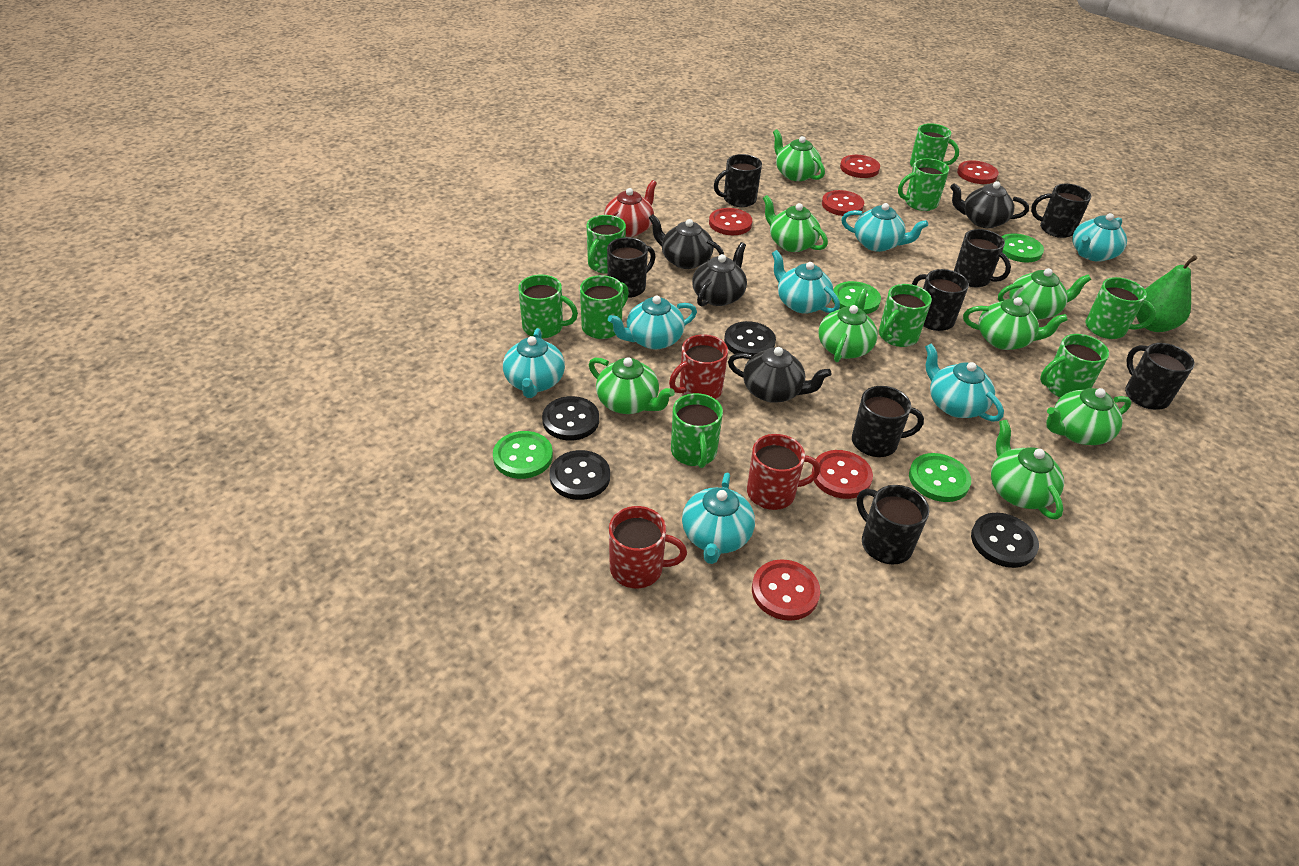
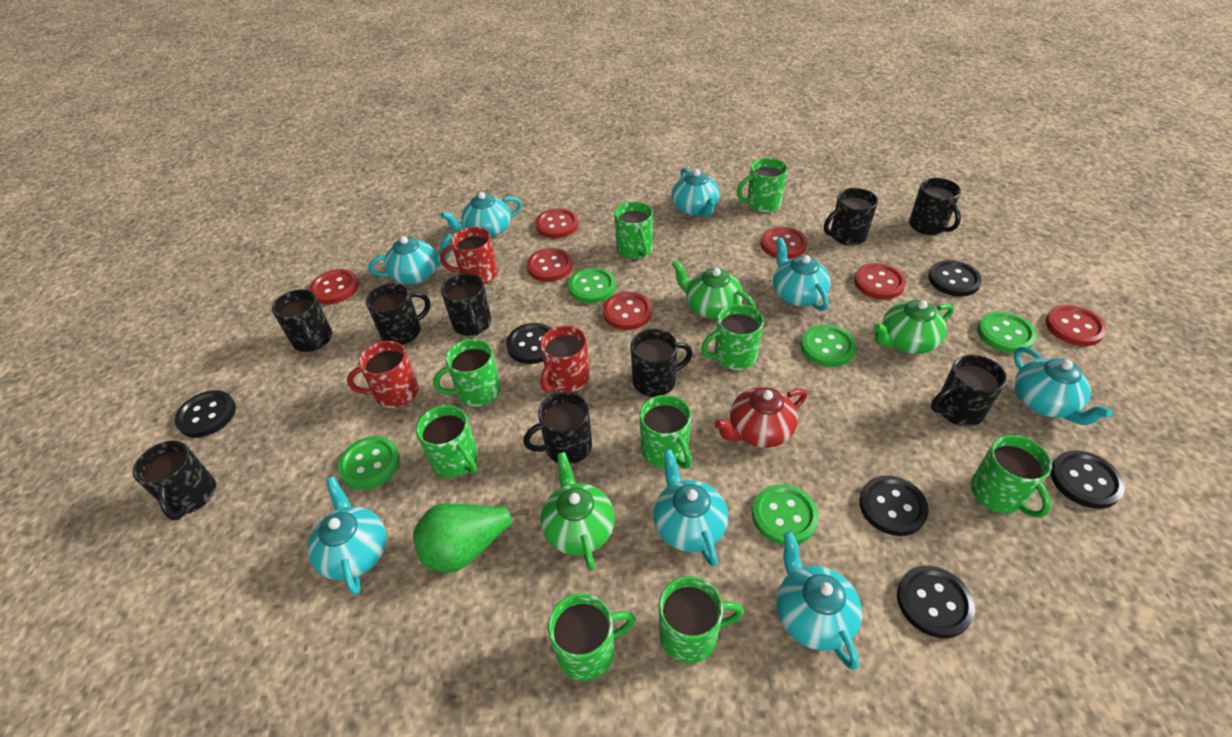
black button: 4 -> 6
black mug: 8 -> 9
black teapot: 4 -> 0
green button: 4 -> 5
green teapot: 8 -> 3
red button: 6 -> 7
turquoise teapot: 7 -> 8

